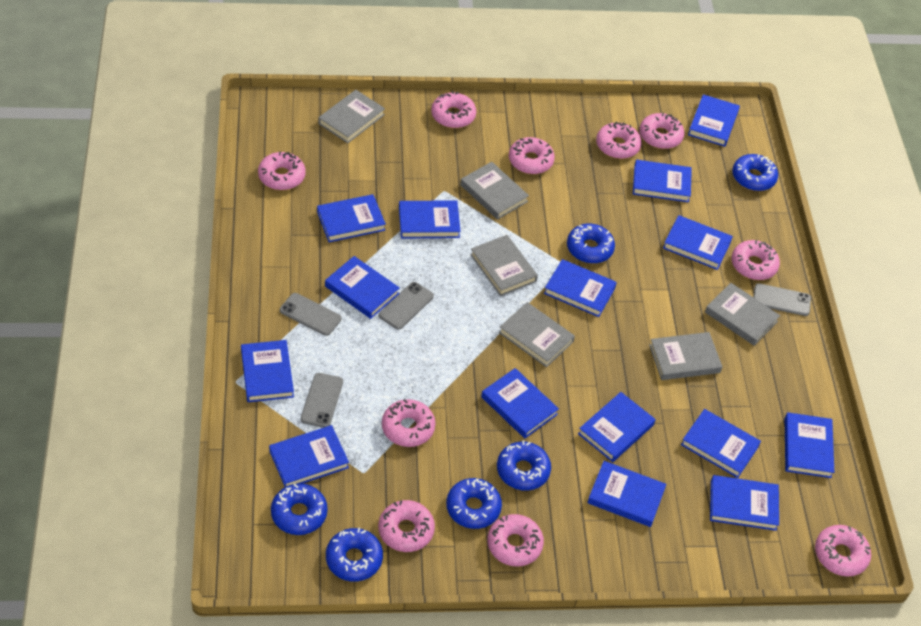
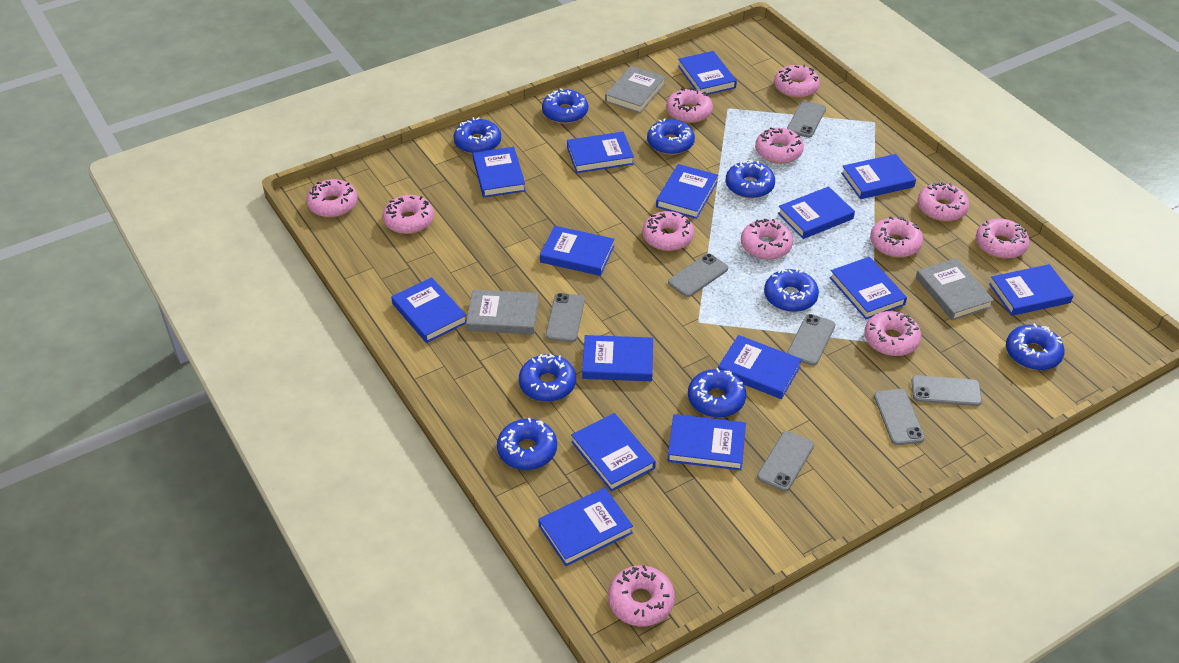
blue donut: 6 -> 9
grey book: 6 -> 3
grey phone: 4 -> 7
pink donut: 10 -> 12

